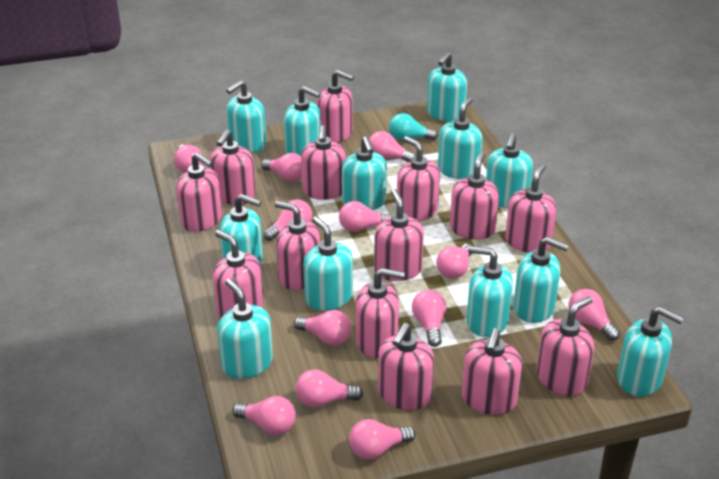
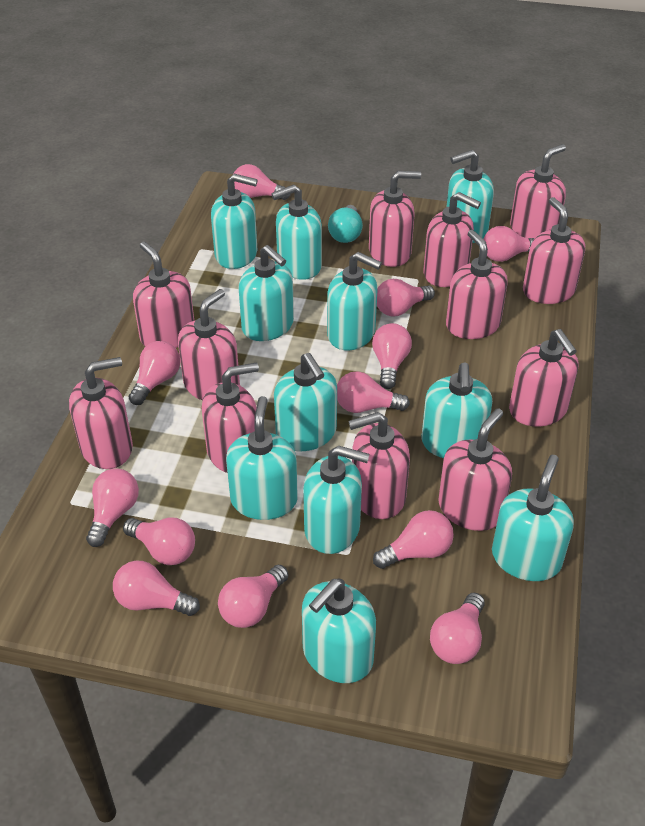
pink soap dispenser: 14 -> 12
turquoise soap dispenser: 12 -> 11

